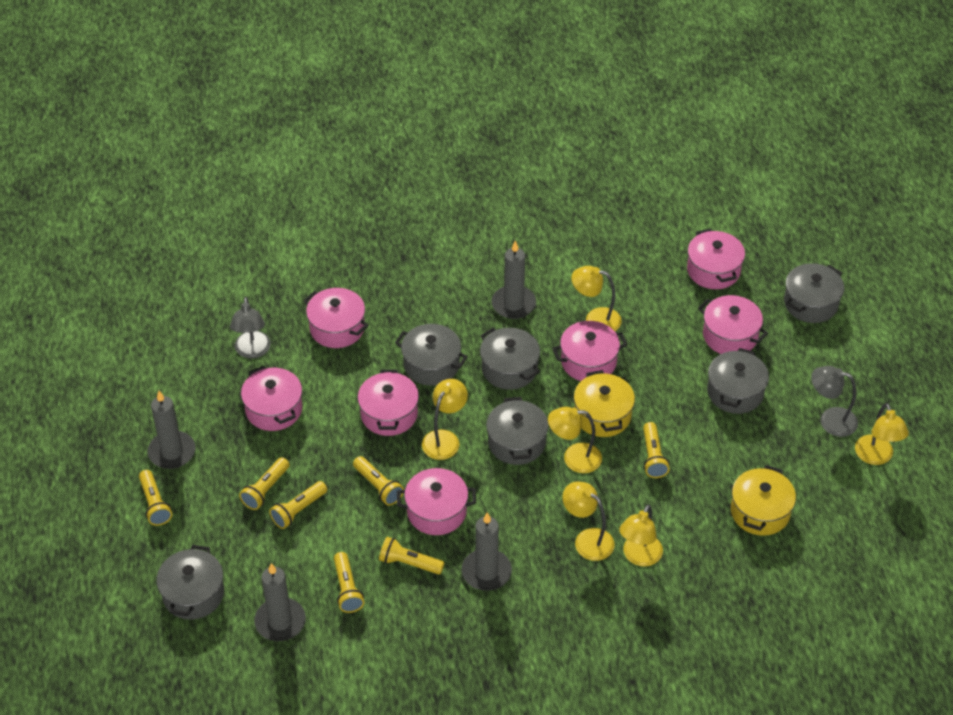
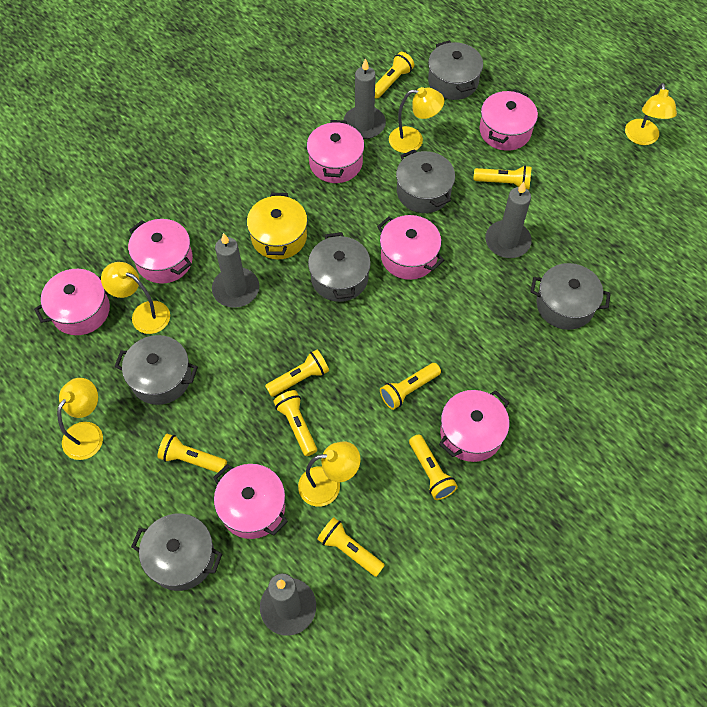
grey lamp: 2 -> 0
yellow flashlight: 7 -> 8
yellow lamp: 6 -> 5
yellow pot: 2 -> 1

